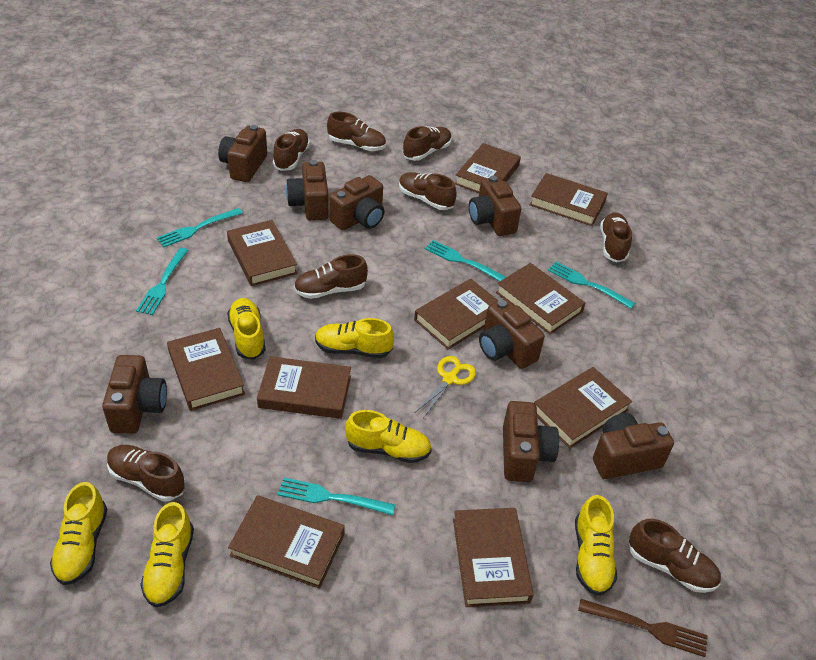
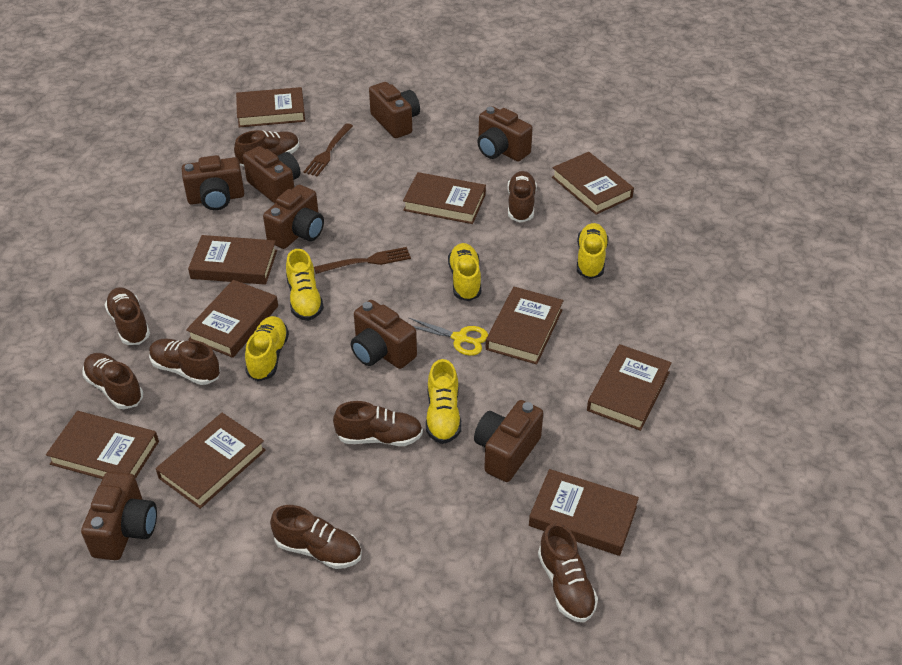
brown fork: 1 -> 2
turquoise fork: 5 -> 0
yellow shoe: 6 -> 5

